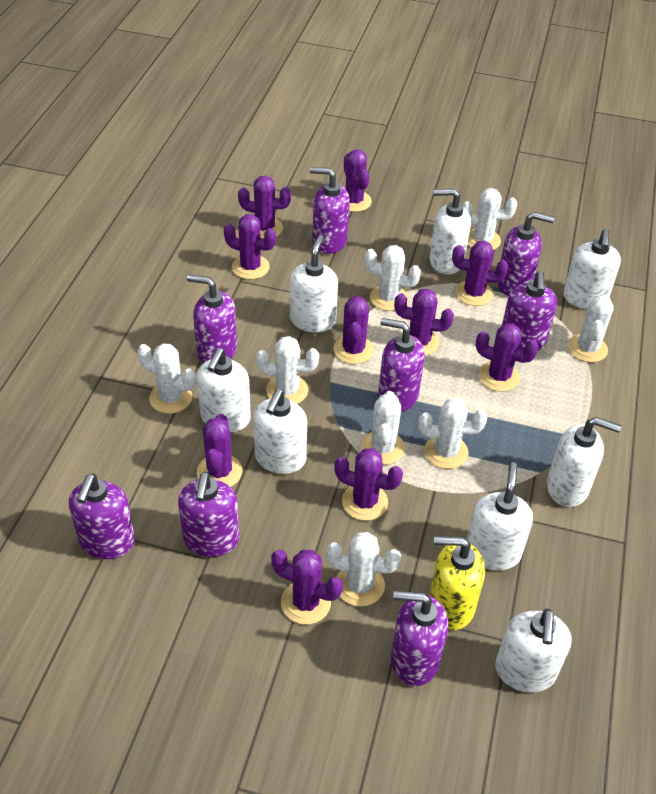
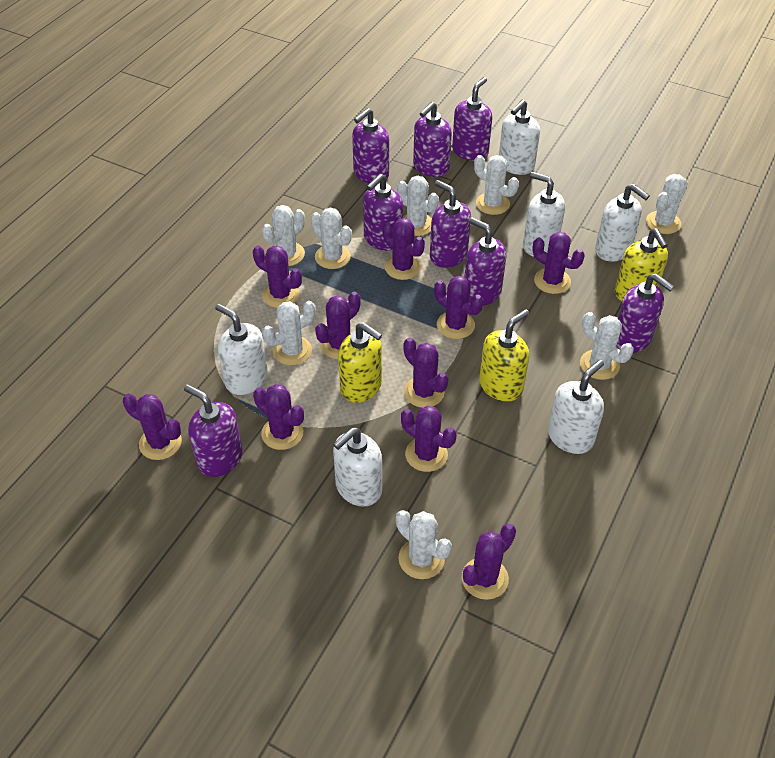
white soap dispenser: 8 -> 6
yellow soap dispenser: 1 -> 3

